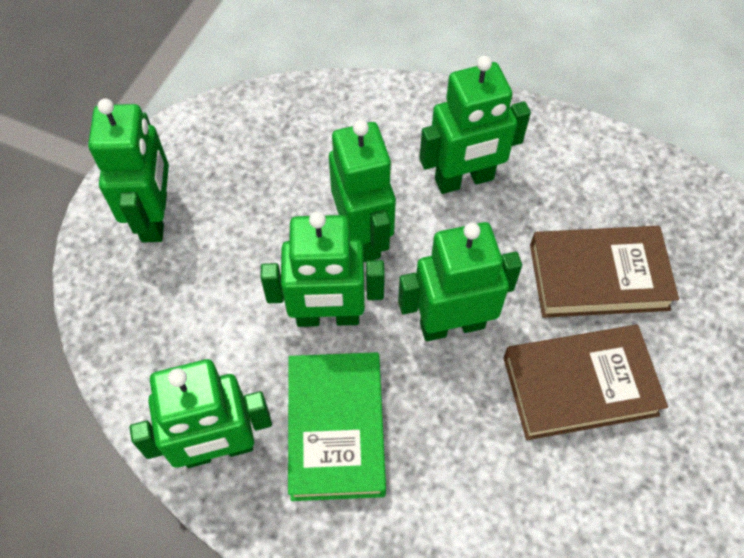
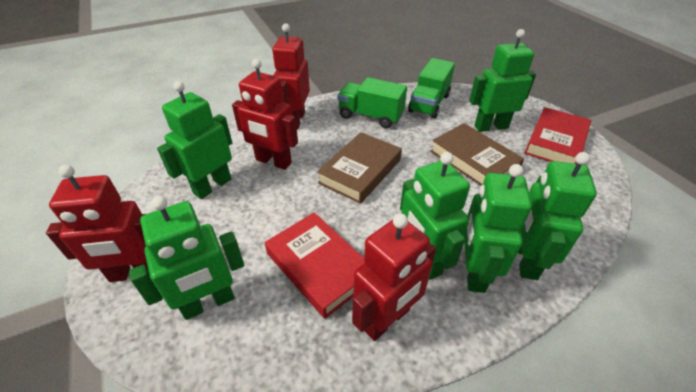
green book: 1 -> 0
green truck: 0 -> 2
red book: 0 -> 2
red robot: 0 -> 4

